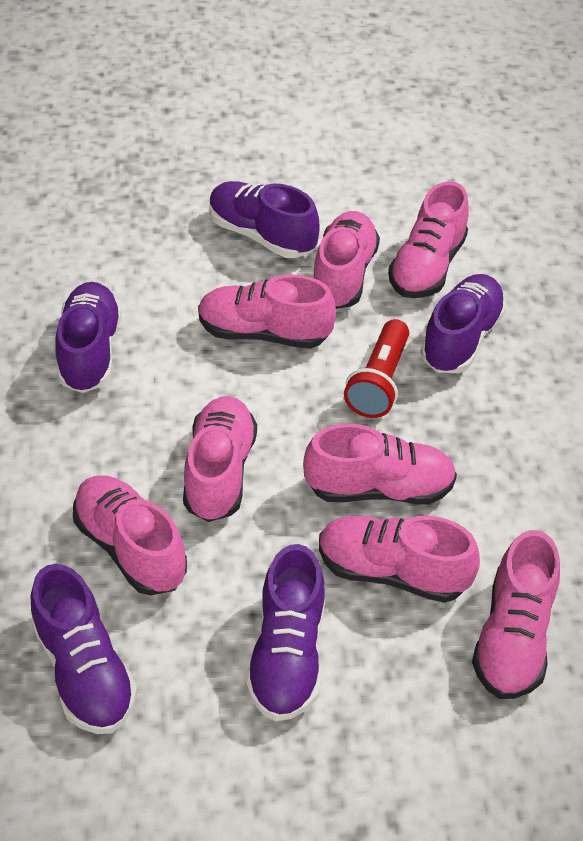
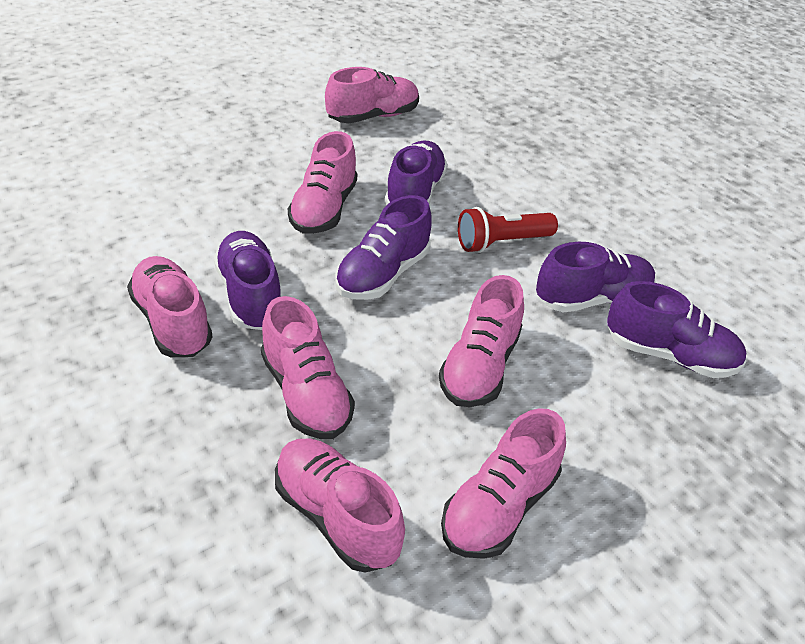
pink shoe: 8 -> 7

